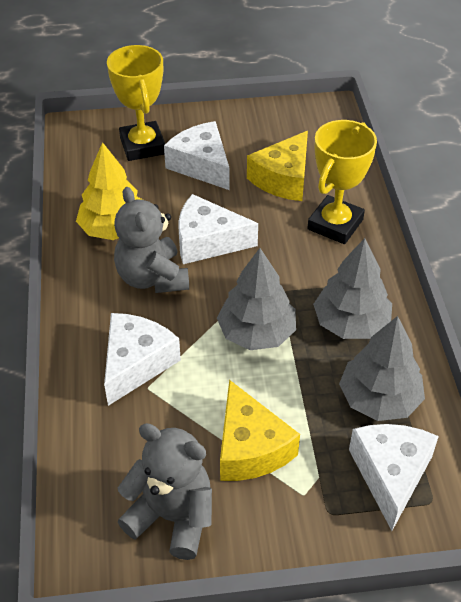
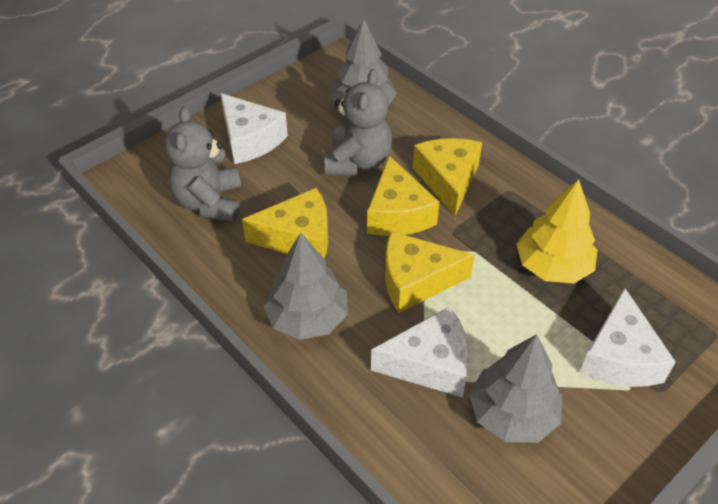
white cheese: 4 -> 3
yellow cheese: 2 -> 4
yellow trophy: 2 -> 0

